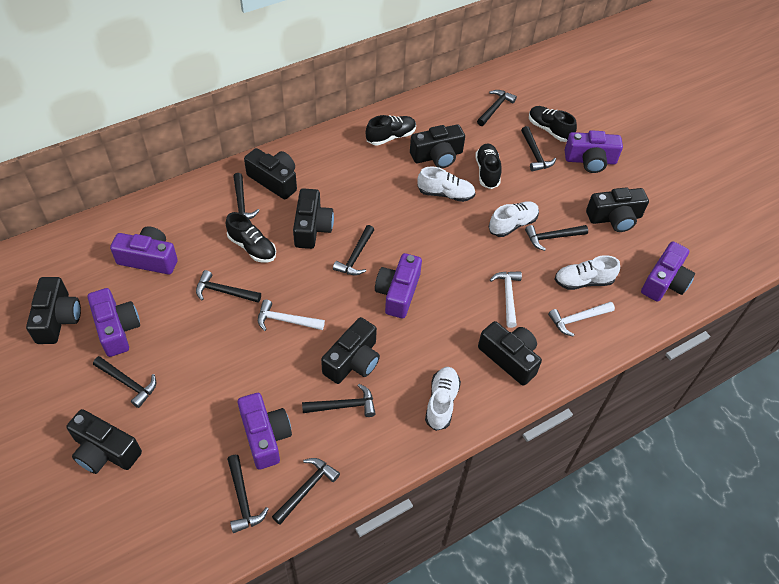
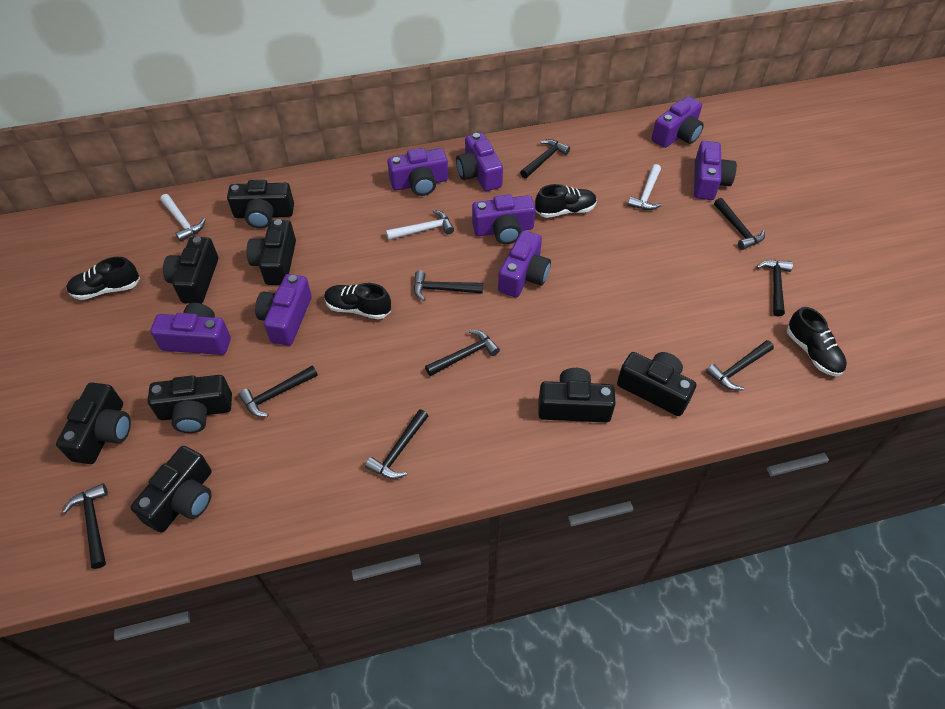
black hammer: 10 -> 9
purple camera: 6 -> 8
white shoe: 4 -> 0

